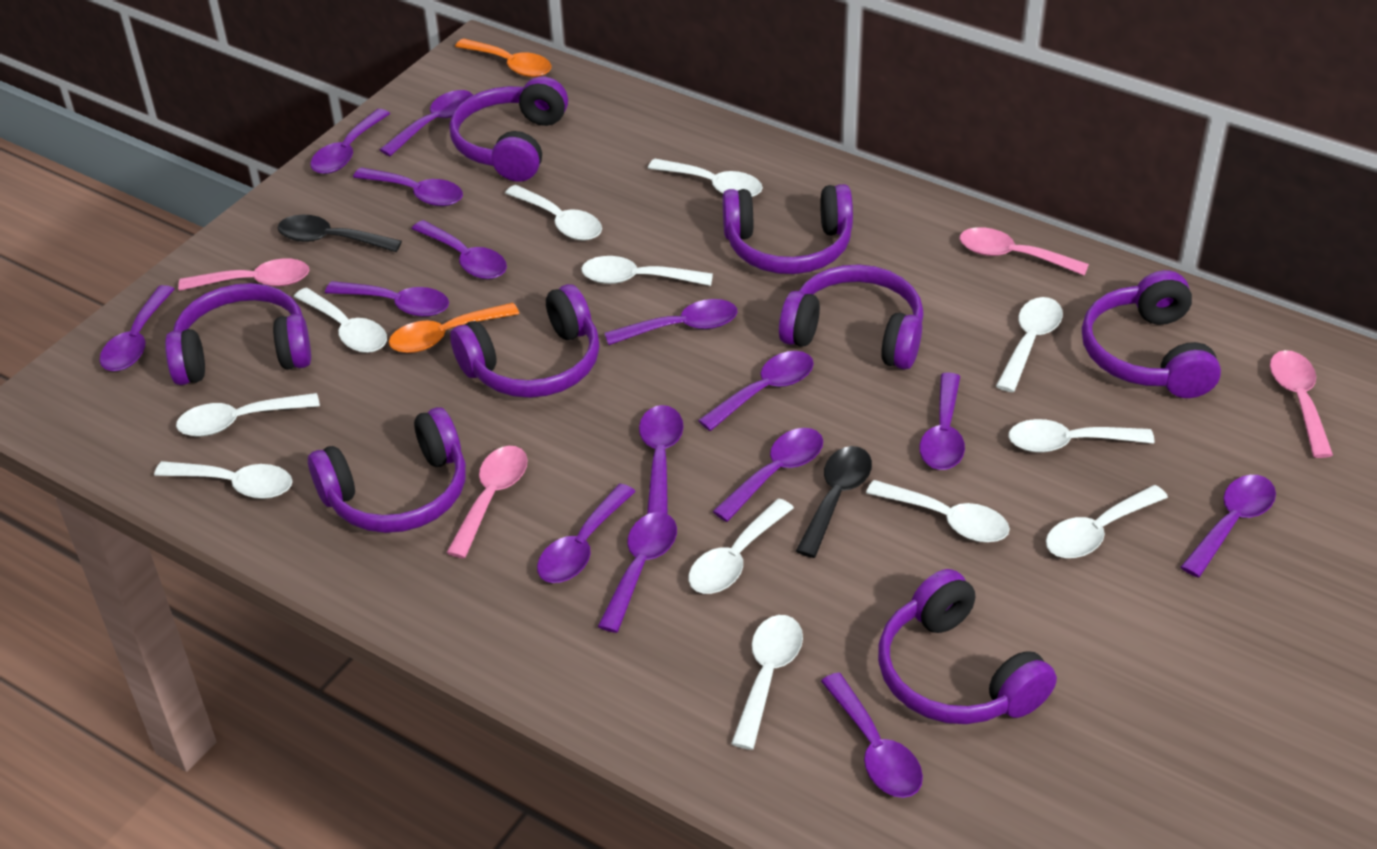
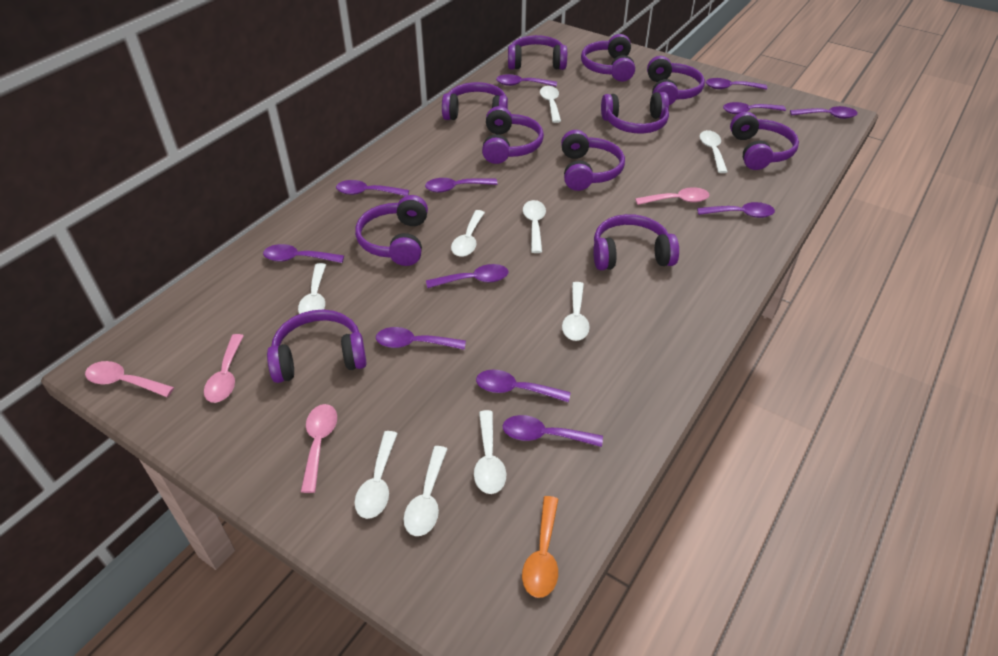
black spoon: 2 -> 0
orange spoon: 2 -> 1
purple headphones: 8 -> 11
purple spoon: 15 -> 12
white spoon: 12 -> 9

